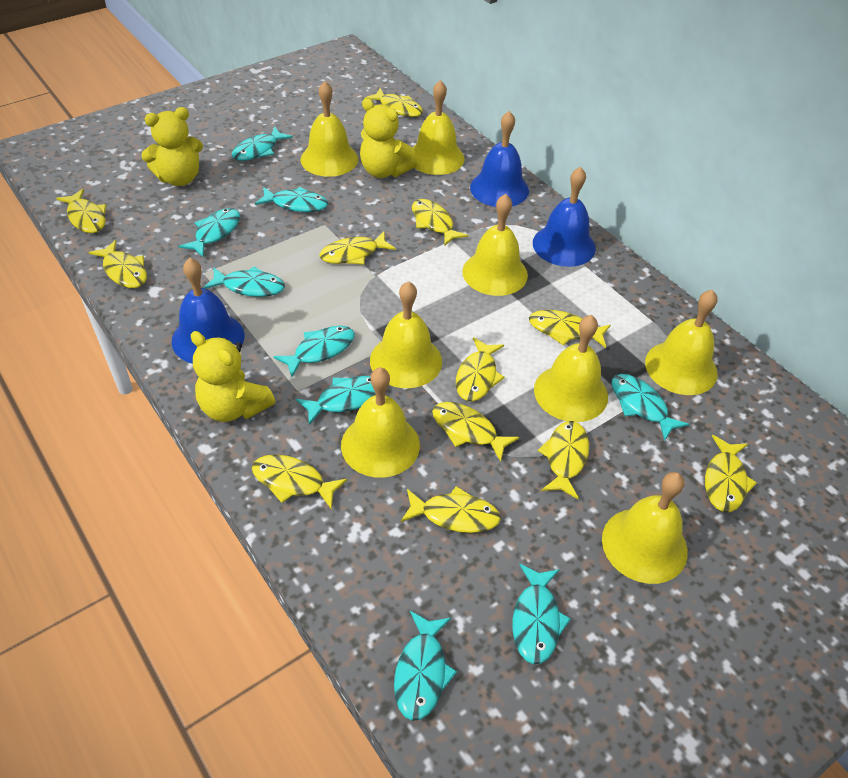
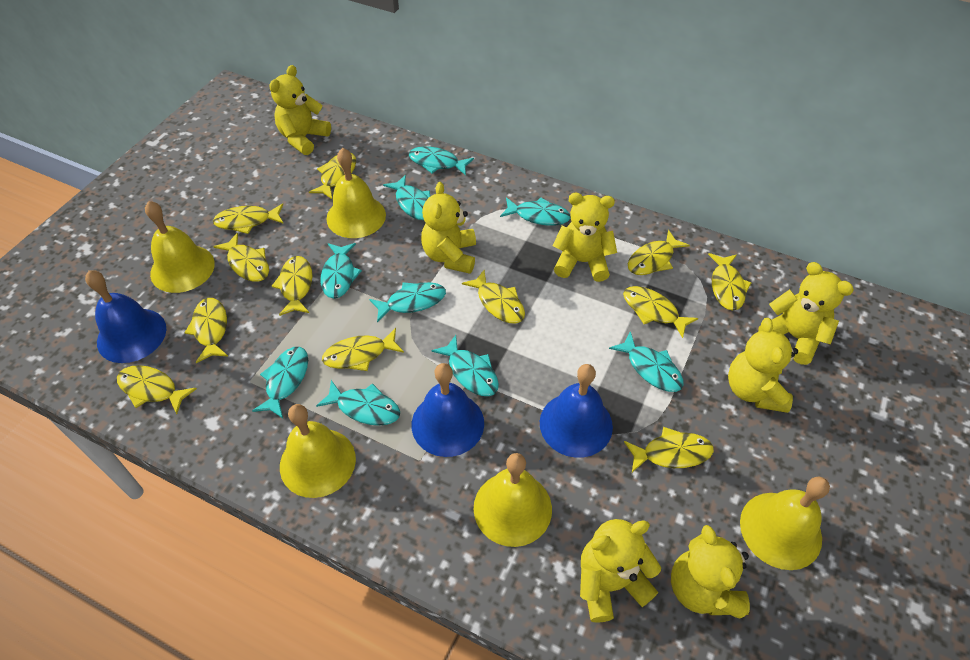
yellow bell: 8 -> 5
yellow teddy bear: 3 -> 7

